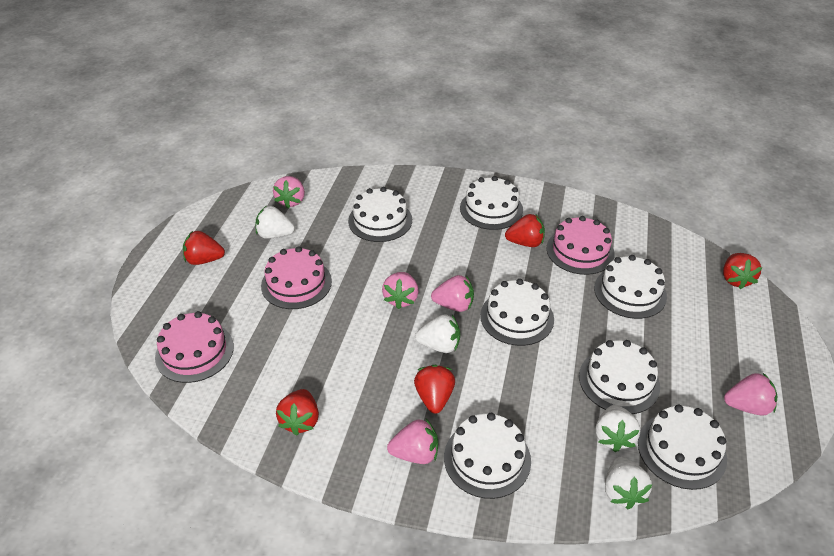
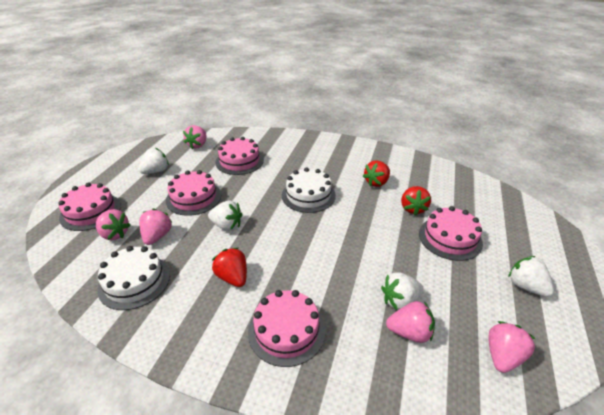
pink cake: 3 -> 5
red strawberry: 5 -> 3
white cake: 7 -> 2

